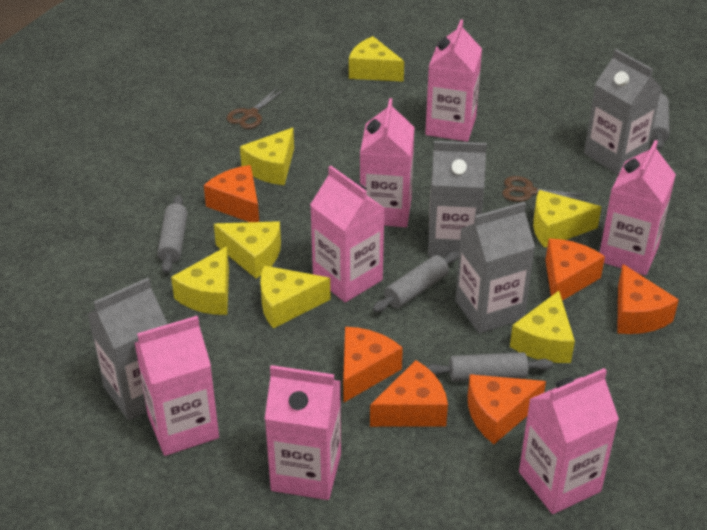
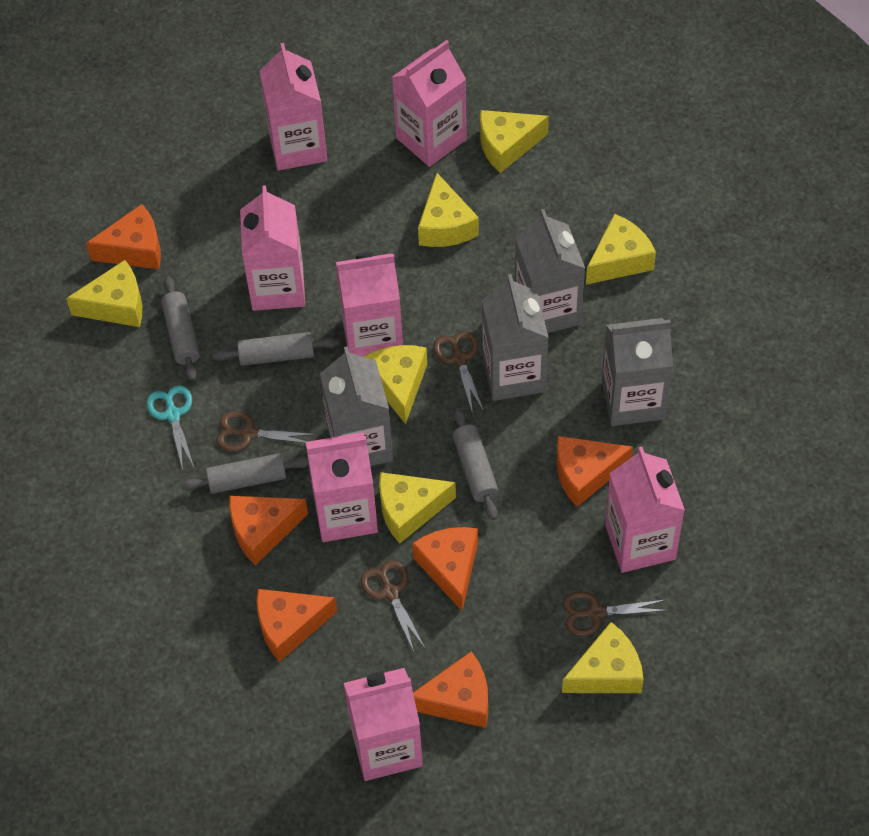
brown scissors: 2 -> 4
turquoise scissors: 0 -> 1

